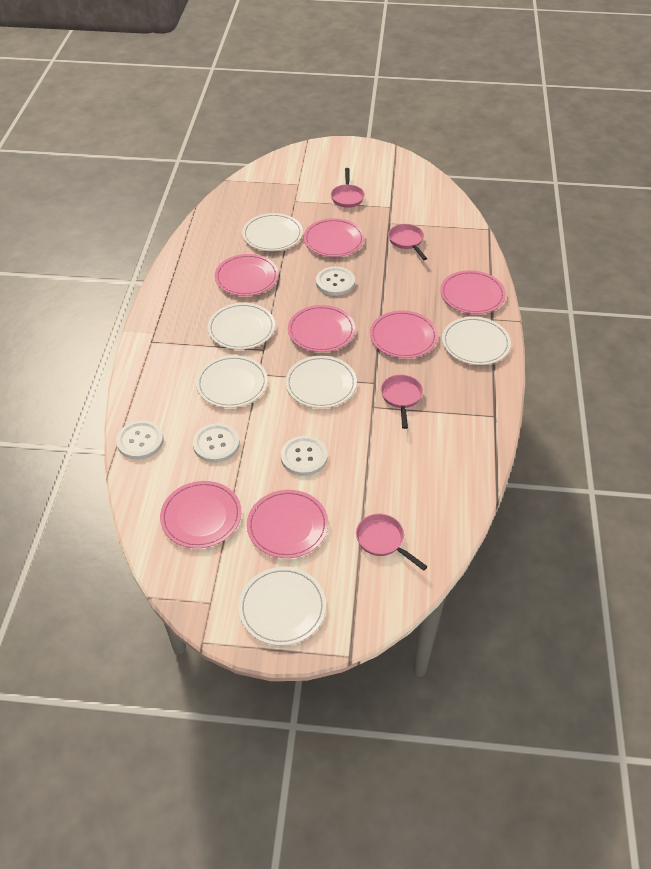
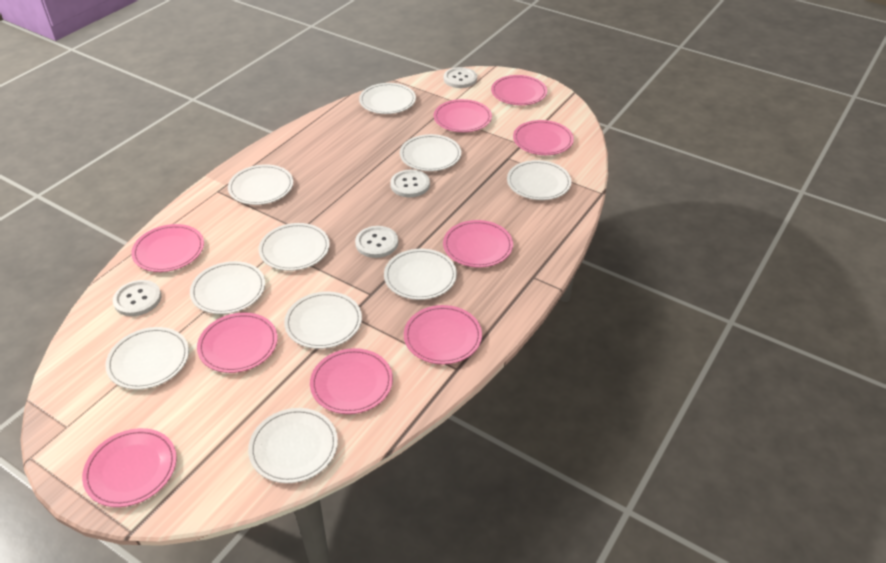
pink pan: 4 -> 0
pink plate: 7 -> 9
white plate: 6 -> 10

